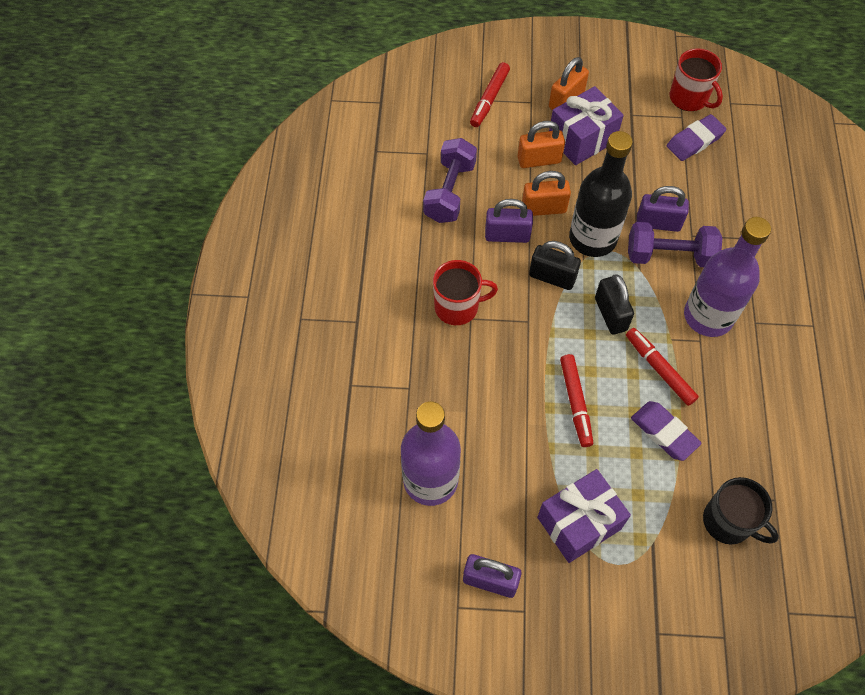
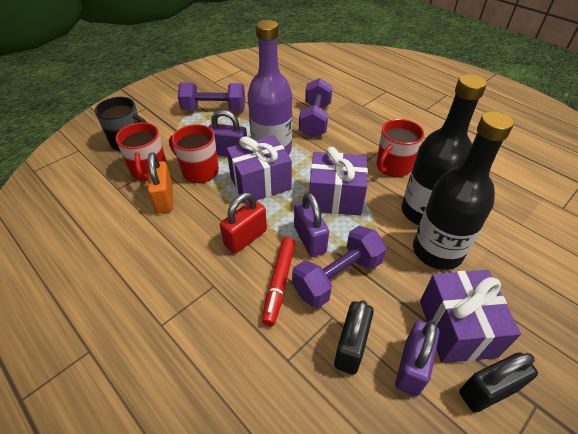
black bottle: 1 -> 2
orange padlock: 3 -> 1
purple bottle: 2 -> 1
purple dumbbell: 2 -> 3
purple eraser: 2 -> 0
purple gift: 2 -> 3
red marker: 3 -> 1
red mug: 2 -> 3
red padlock: 0 -> 1

